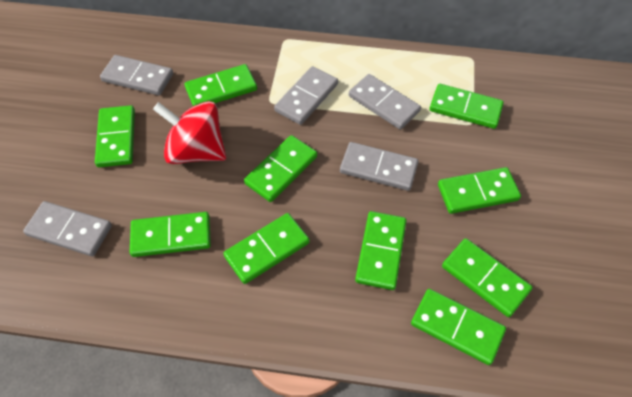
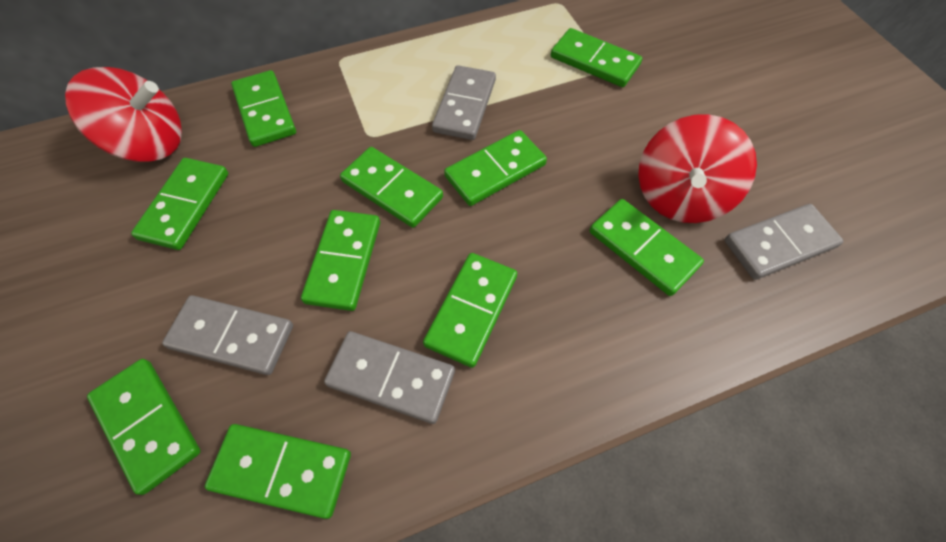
grey domino: 5 -> 4
red spinning top: 1 -> 2

